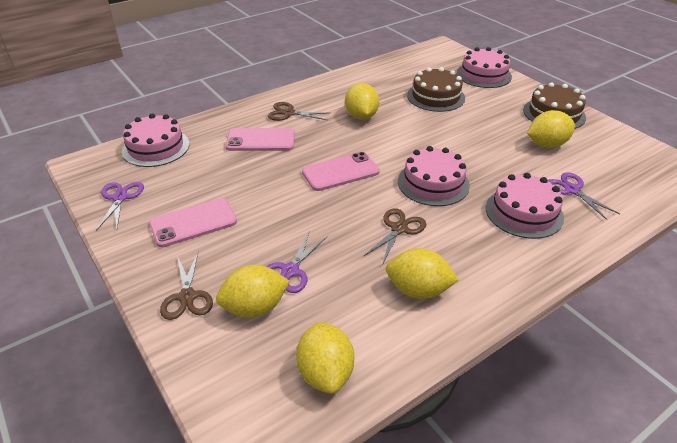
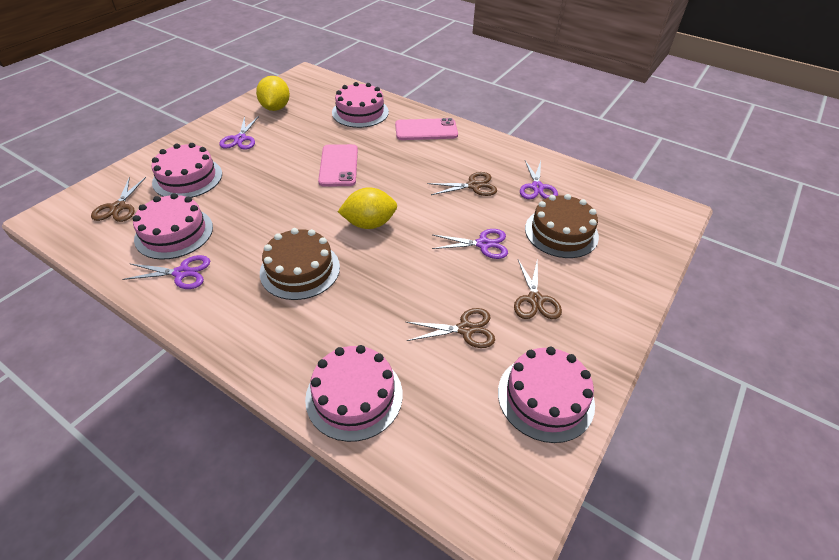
brown scissors: 3 -> 4
pink cake: 4 -> 5
pink phone: 3 -> 2
purple scissors: 3 -> 4
yellow lemon: 5 -> 2

